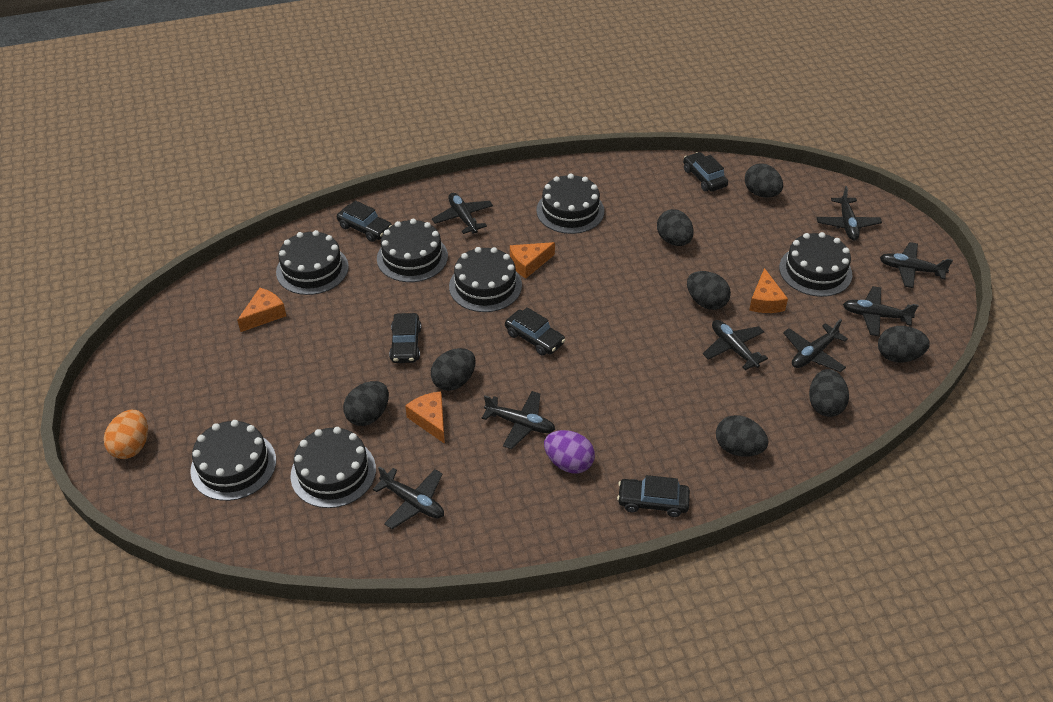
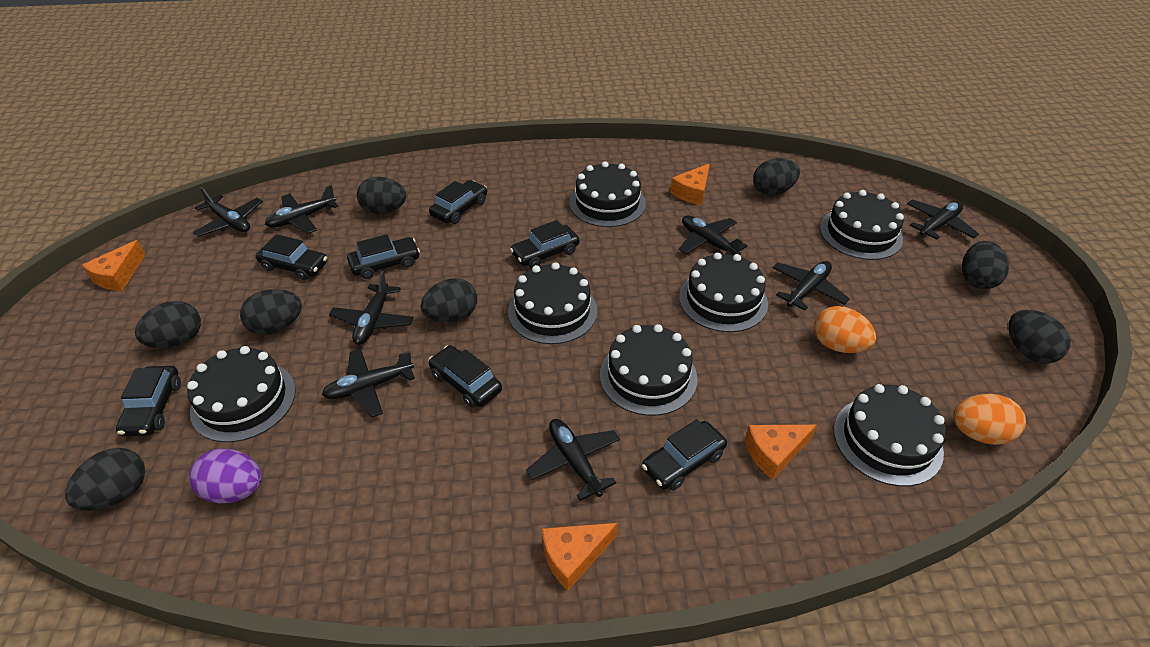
black car: 5 -> 7
orange egg: 1 -> 2

